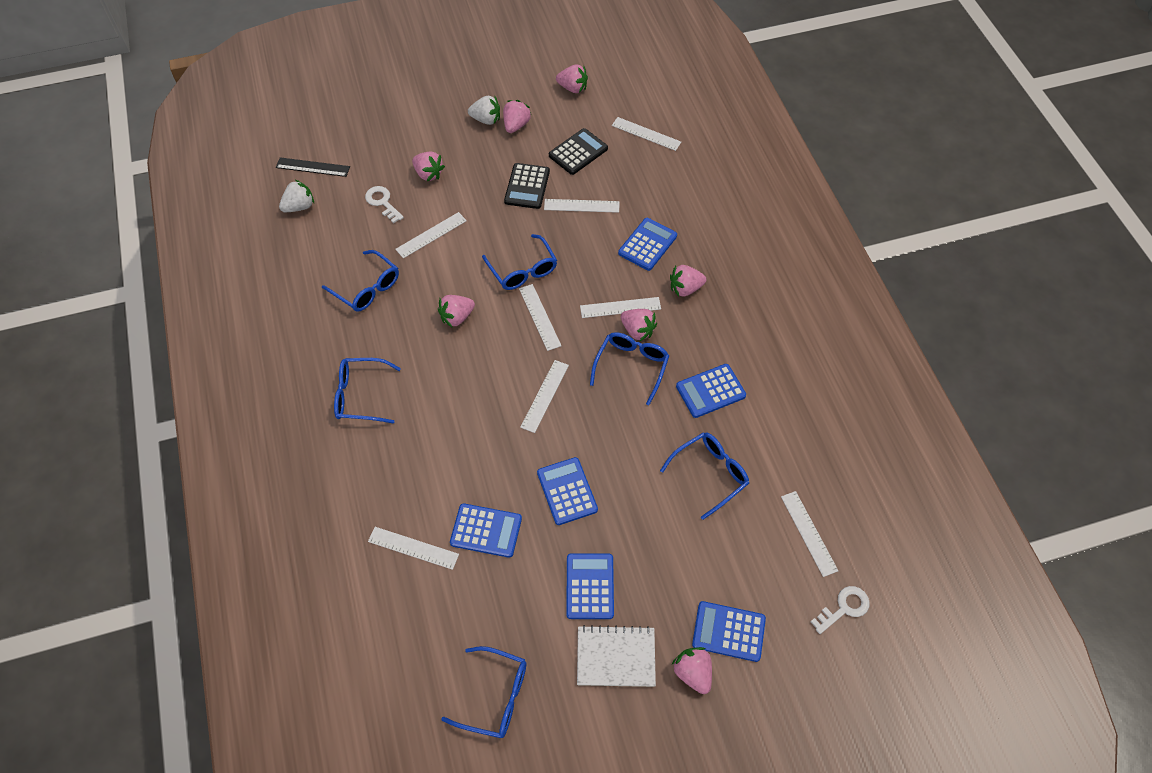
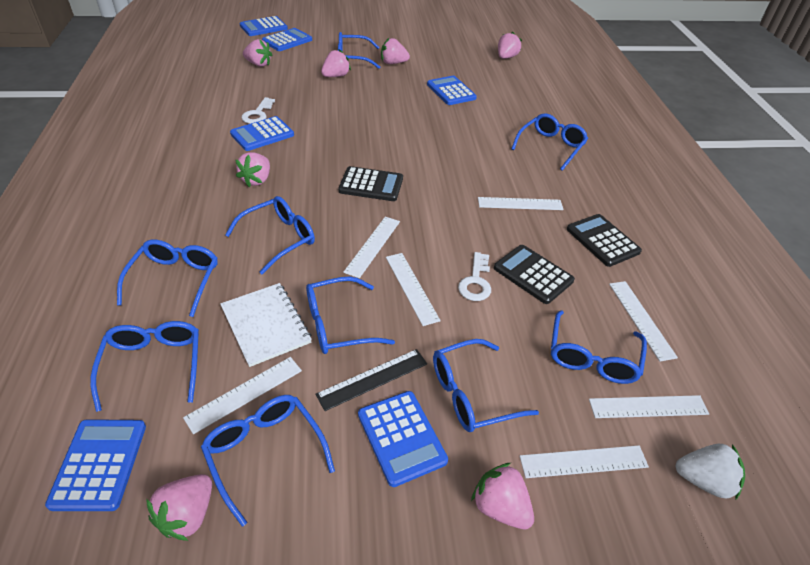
black calculator: 2 -> 3
blue glasses: 6 -> 9
white ruler: 8 -> 7
white strawberry: 2 -> 1

